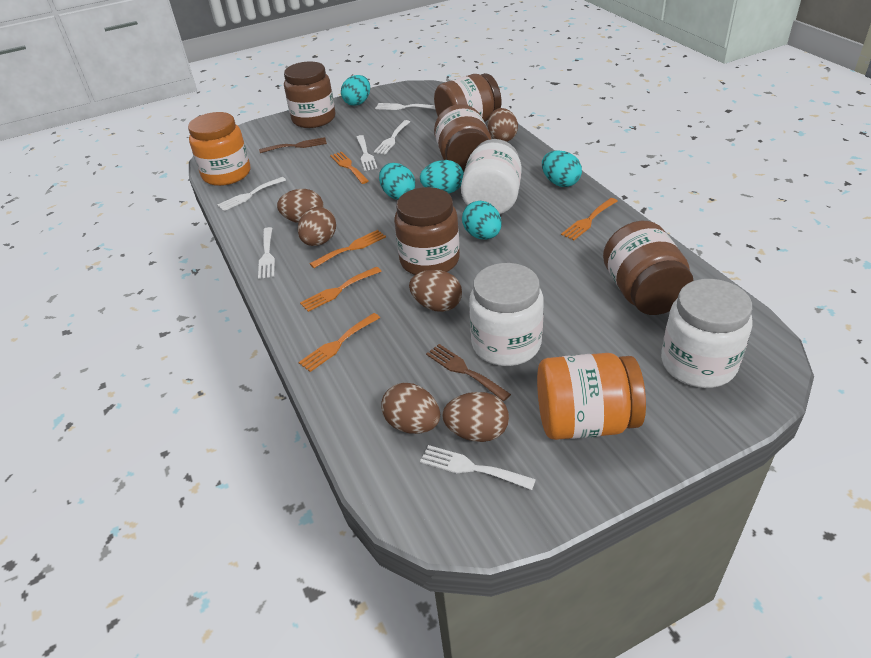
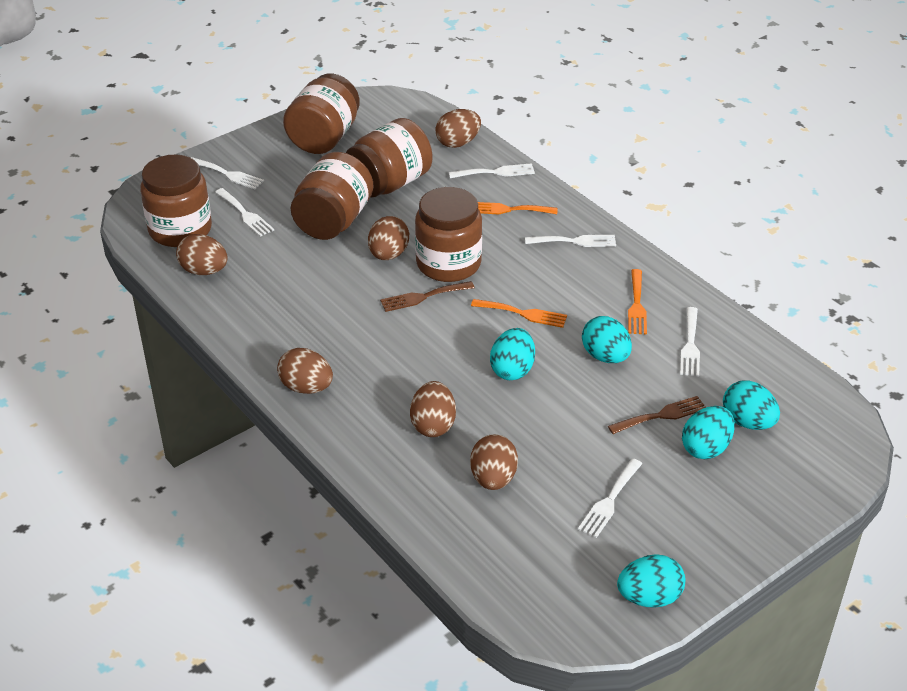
orange fork: 5 -> 3
orange jar: 2 -> 0
white jar: 3 -> 0

